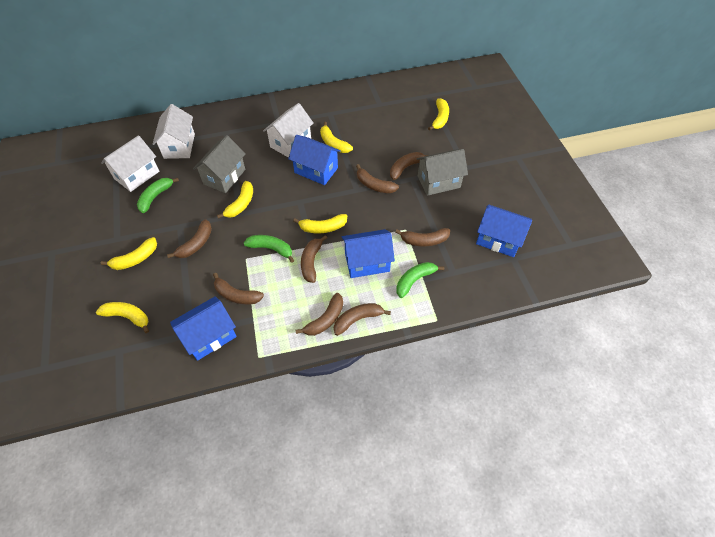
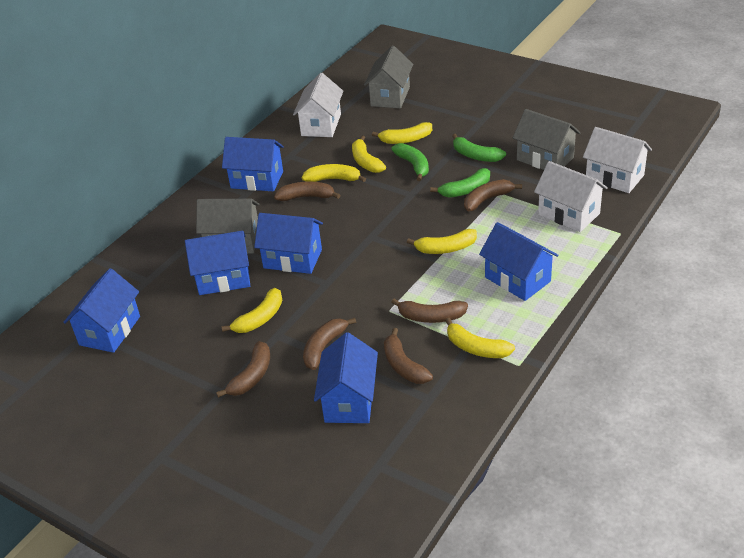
blue house: 4 -> 6
brown banana: 8 -> 6
grey house: 2 -> 3

